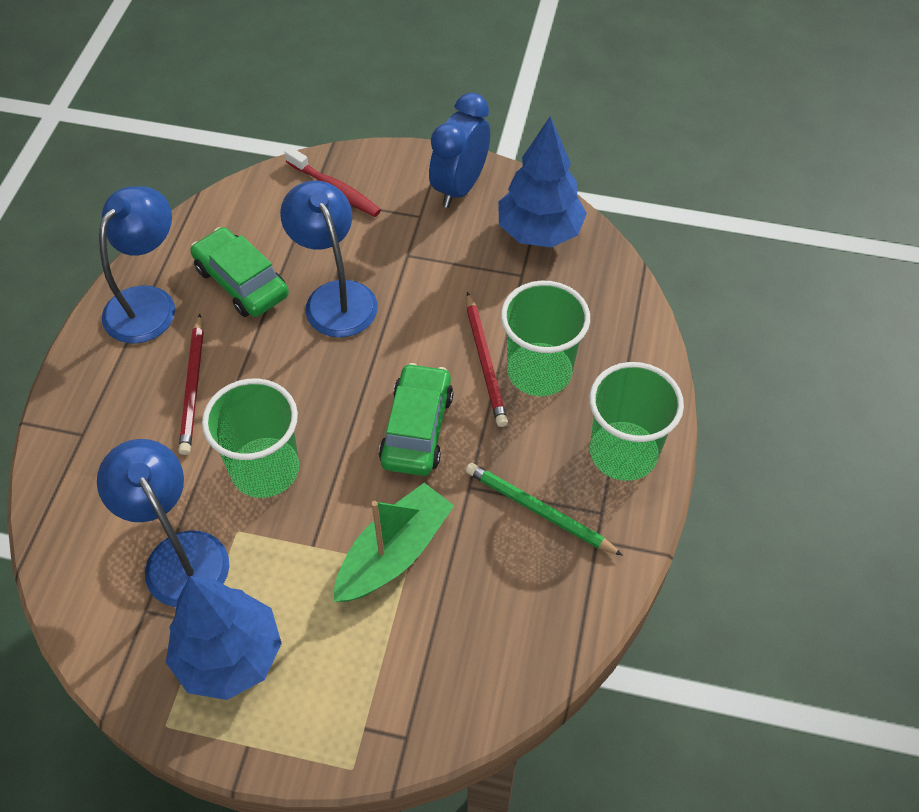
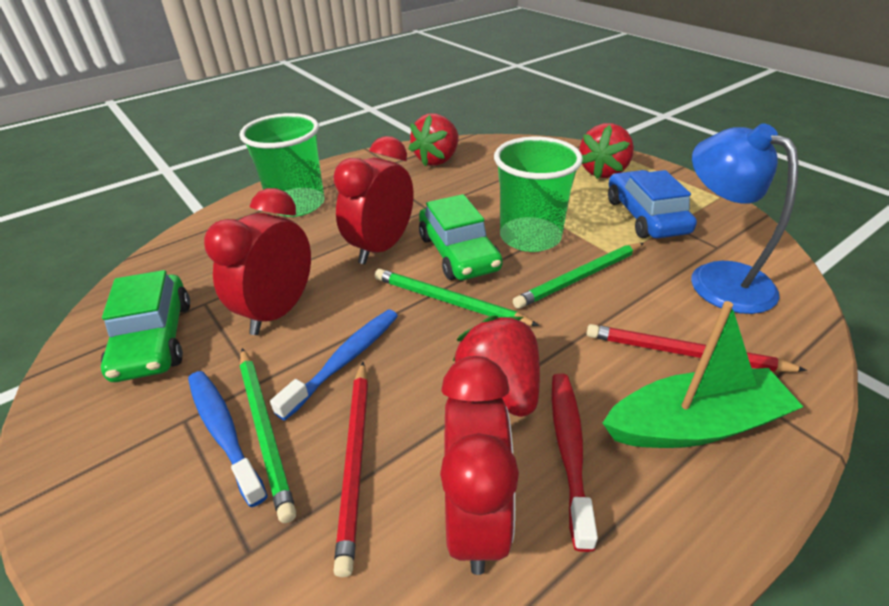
blue car: 0 -> 1
blue clock: 1 -> 0
blue lamp: 3 -> 1
blue toothbrush: 0 -> 2
blue tree: 2 -> 0
green cup: 3 -> 2
green pencil: 1 -> 3
red clock: 0 -> 3
red strawberry: 0 -> 3

